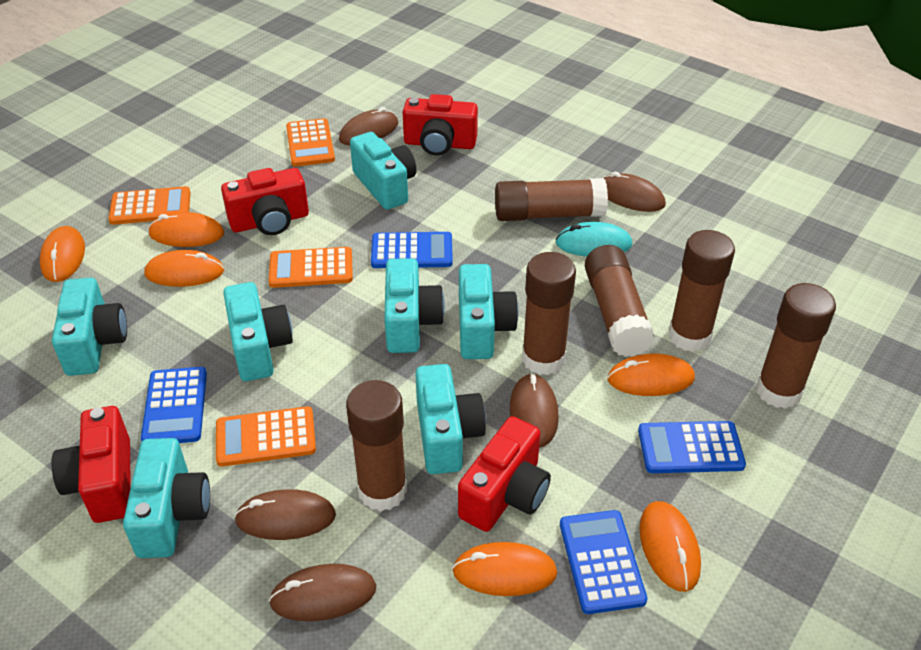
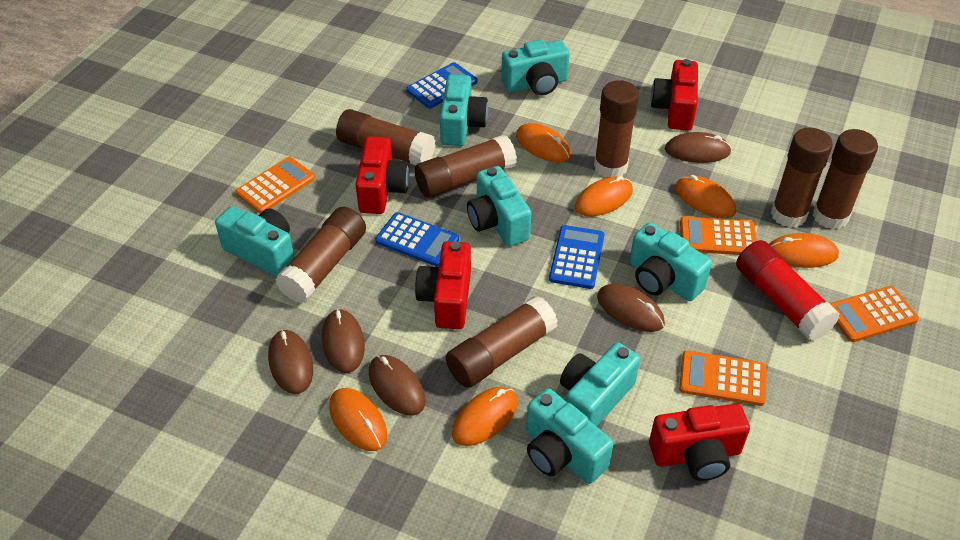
blue calculator: 4 -> 3
brown glue stick: 6 -> 7
red glue stick: 0 -> 1
turquoise mouse: 1 -> 0

